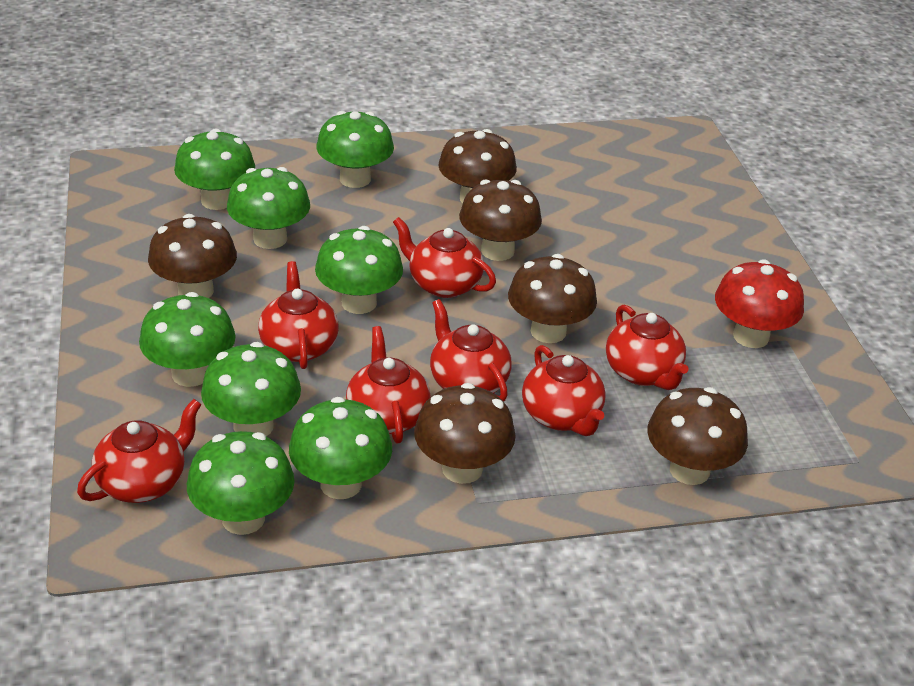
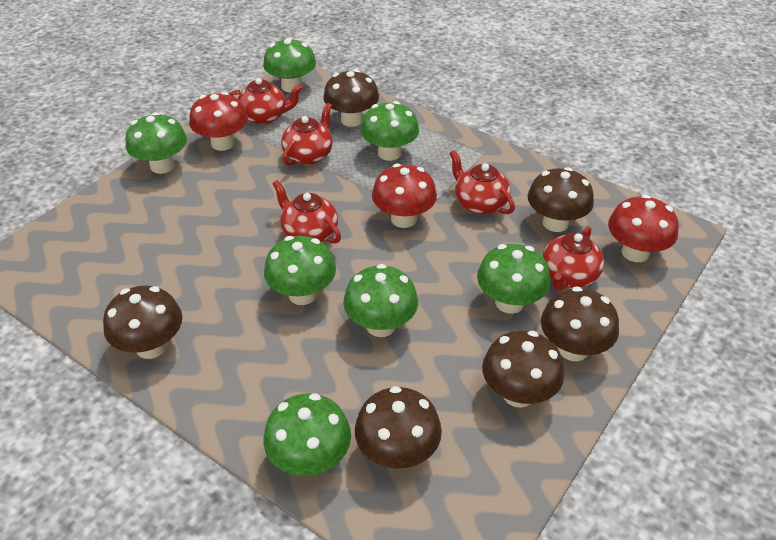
green mushroom: 8 -> 7
red mushroom: 1 -> 3
red teapot: 7 -> 5

